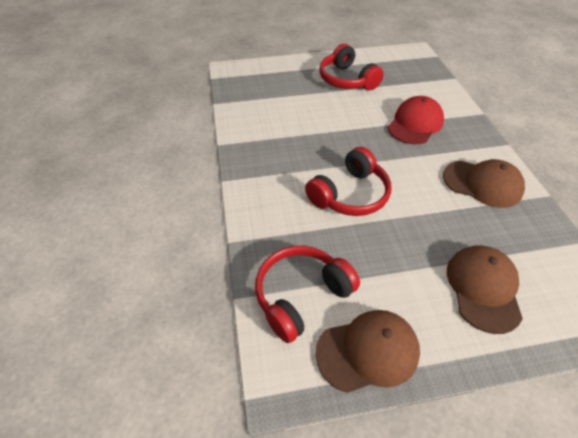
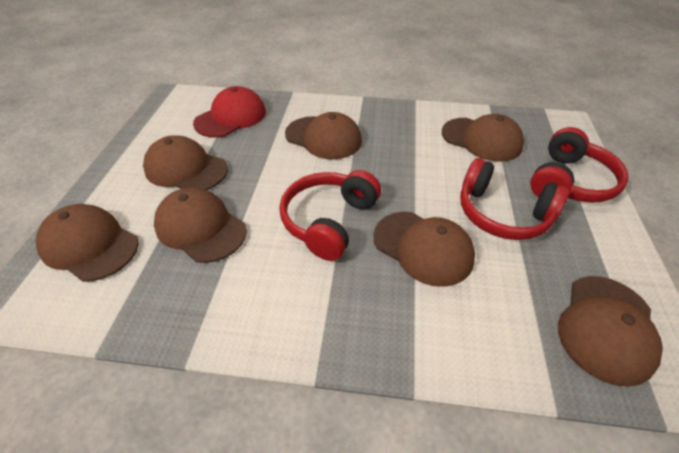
brown cap: 3 -> 7

